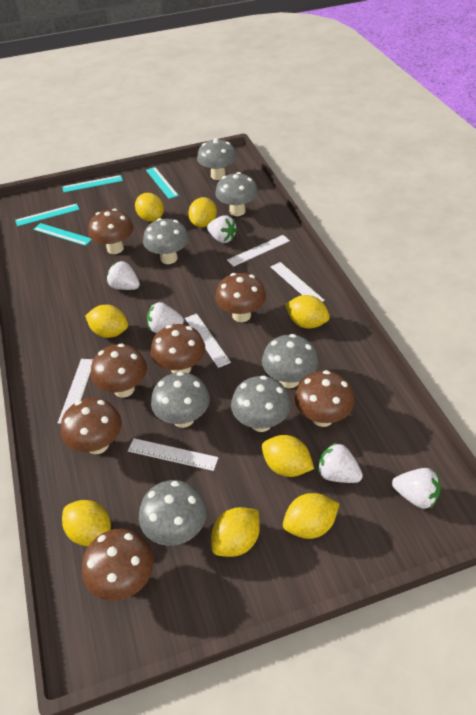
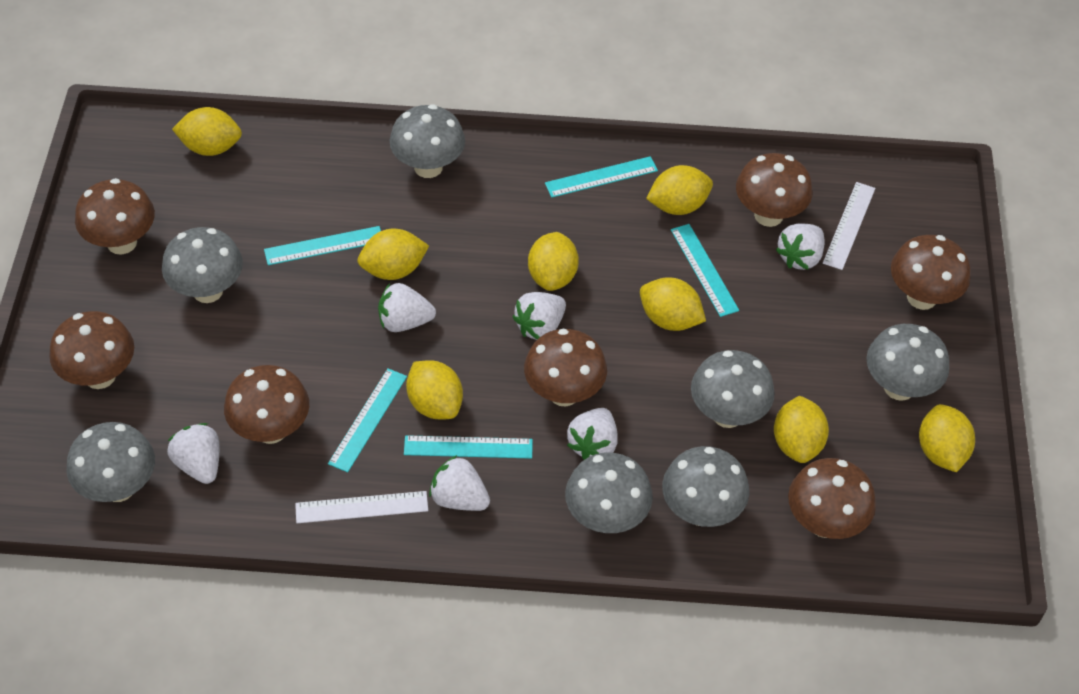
turquoise ruler: 4 -> 5
white ruler: 5 -> 2
white strawberry: 5 -> 6

